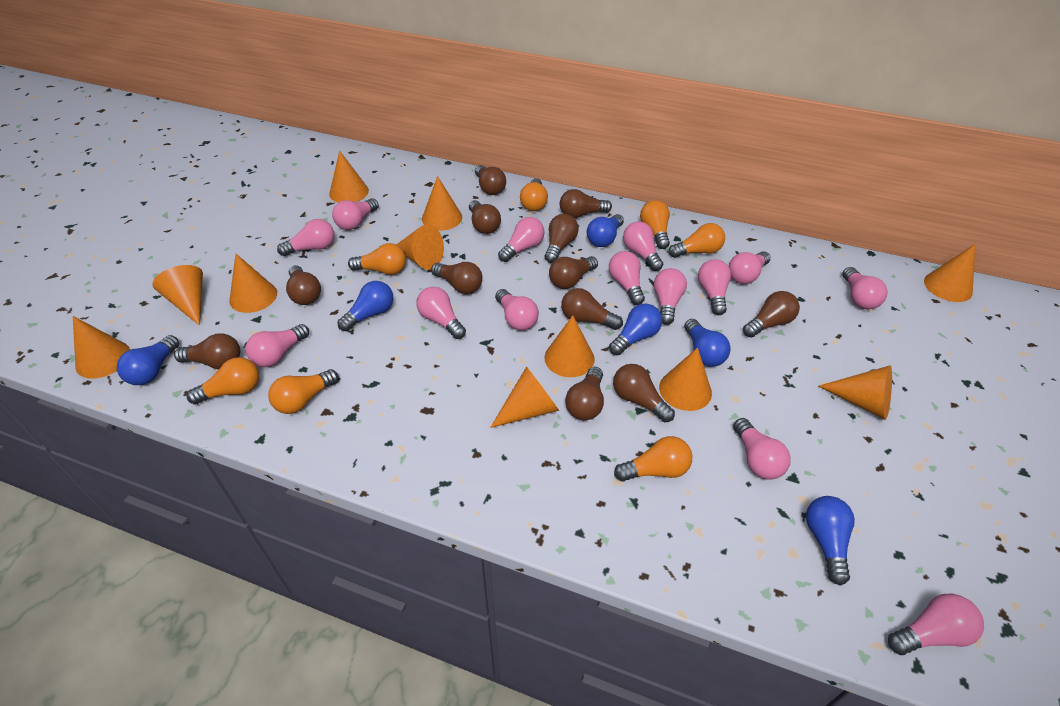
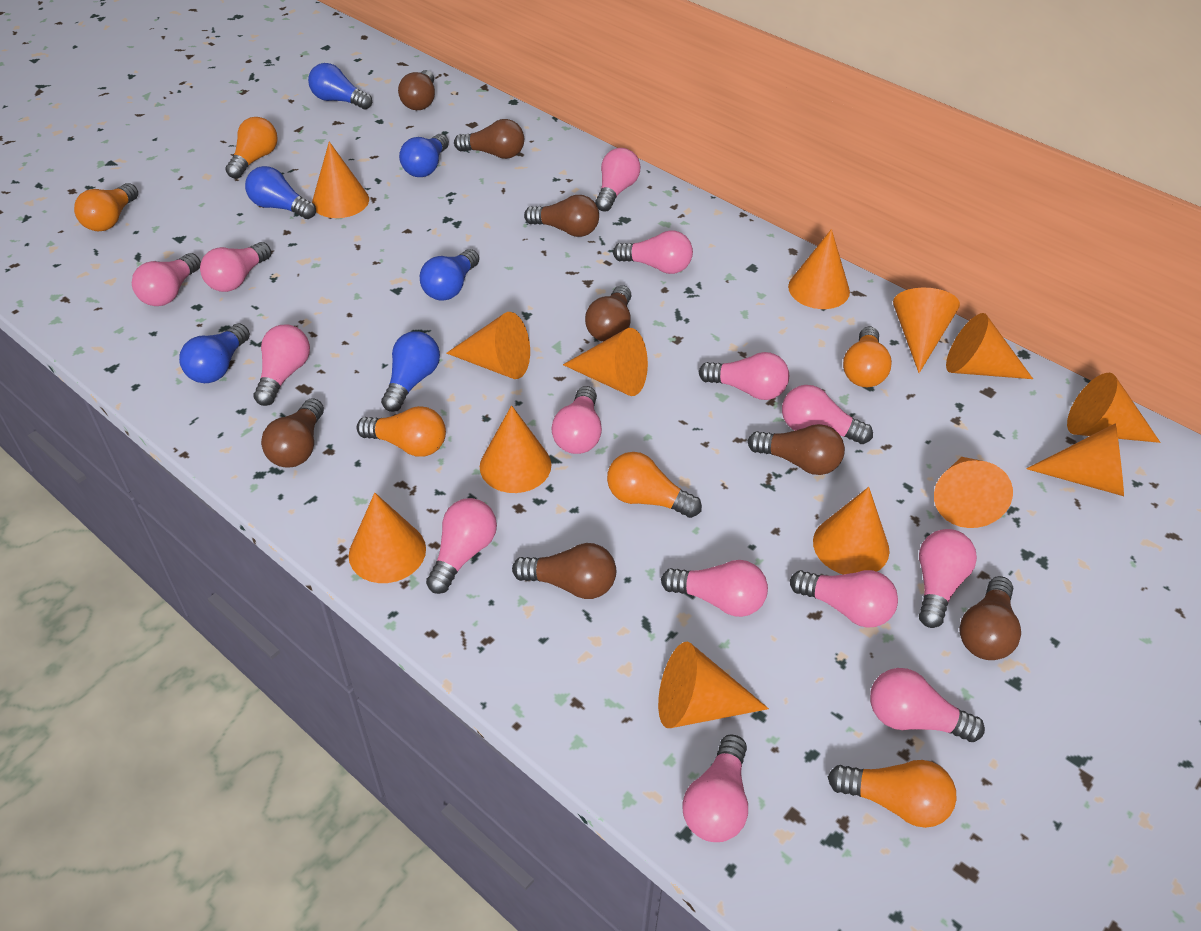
brown light bulb: 12 -> 8
orange cone: 11 -> 13
orange light bulb: 7 -> 6

